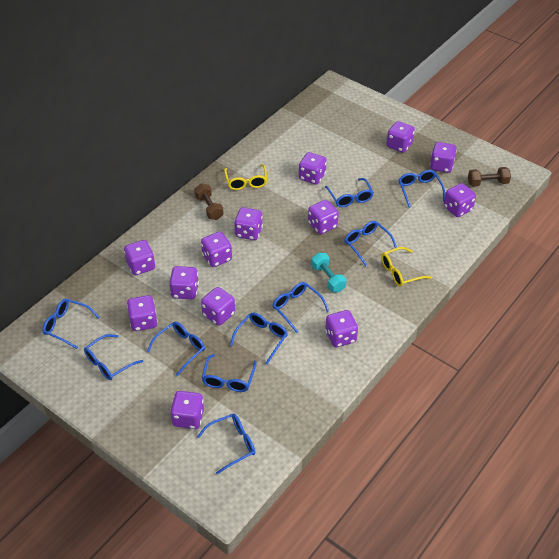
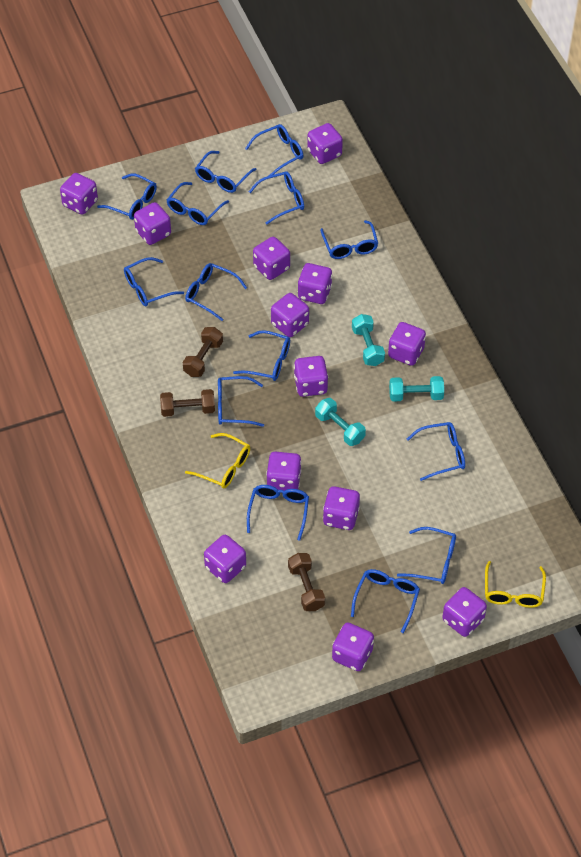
blue glasses: 10 -> 14
brown dumbbell: 2 -> 3
turquoise dumbbell: 1 -> 3

